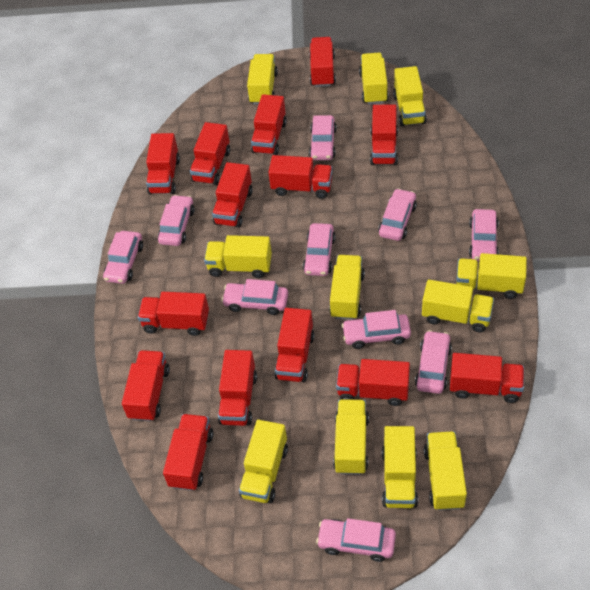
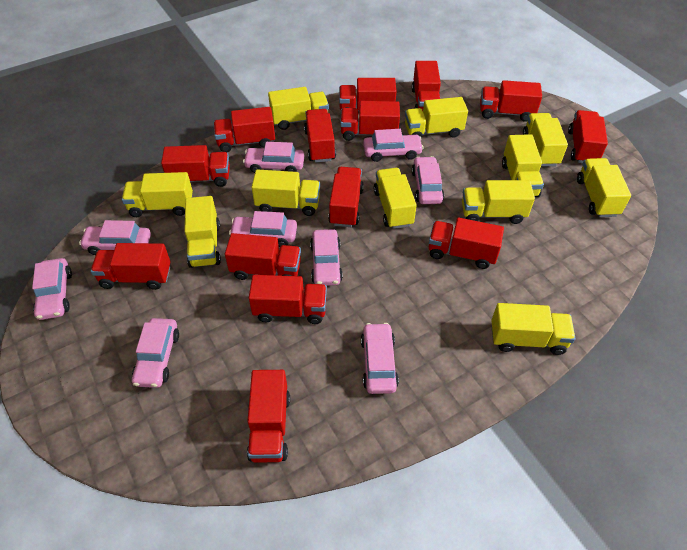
pink car: 10 -> 9

